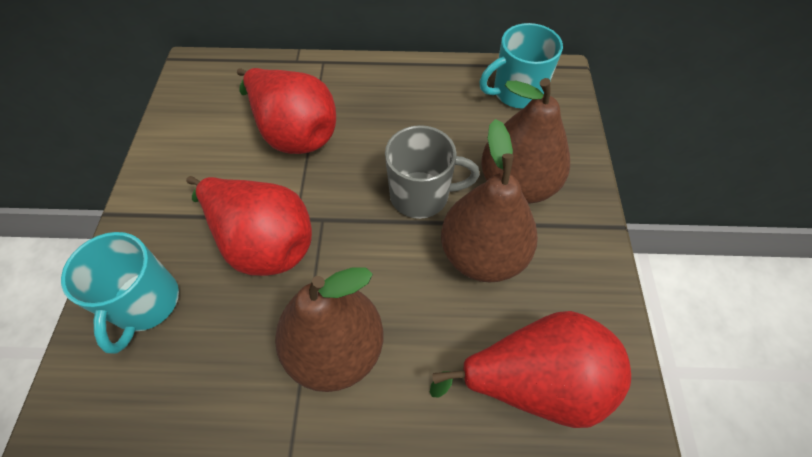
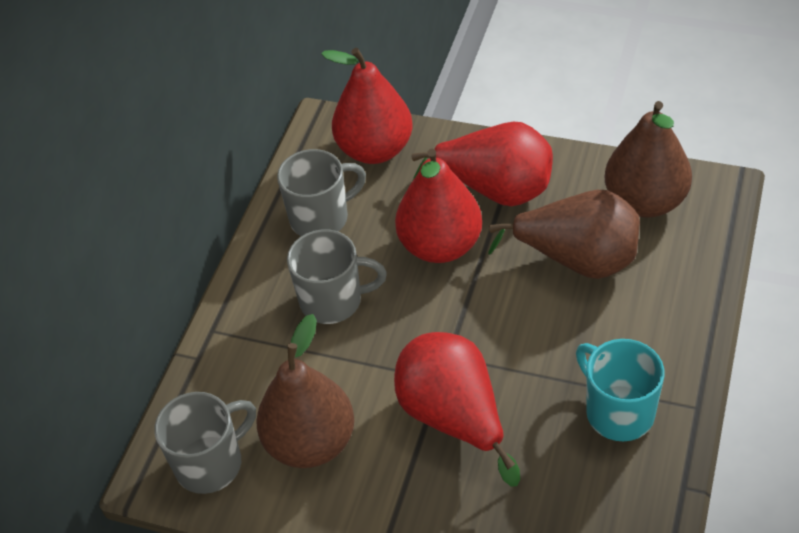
grey mug: 1 -> 3
red pear: 3 -> 4
turquoise mug: 2 -> 1

